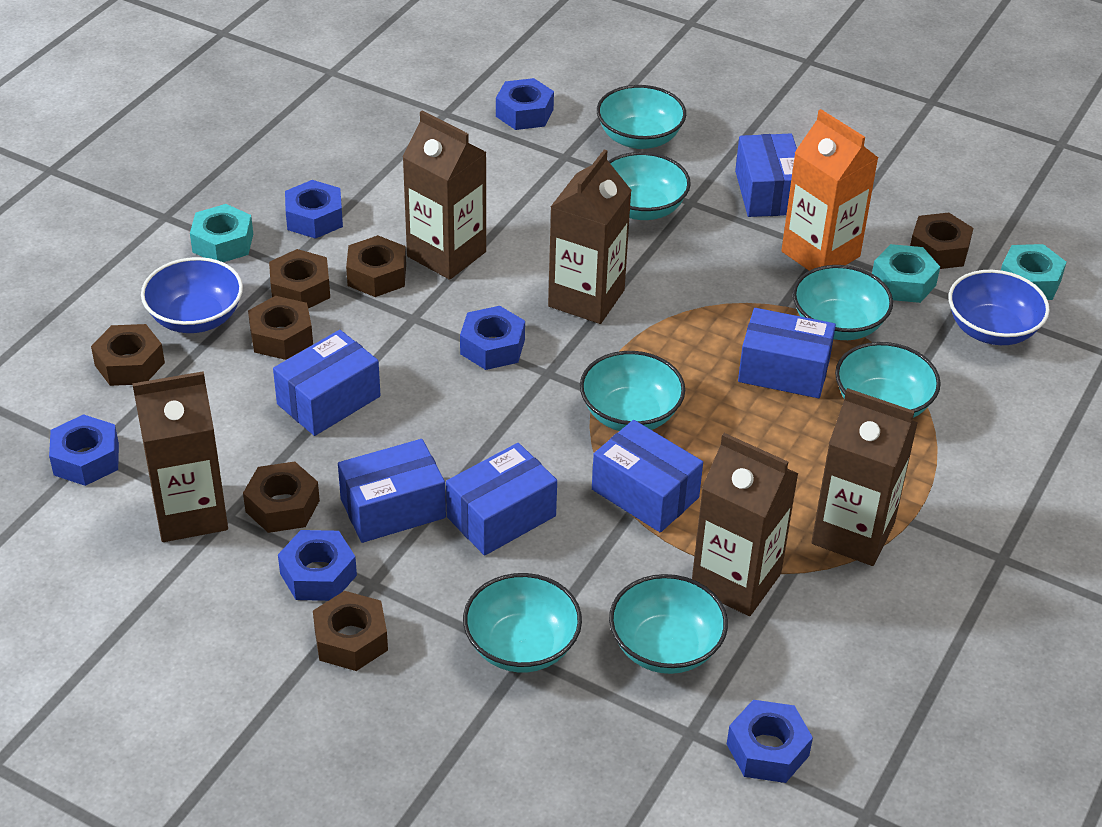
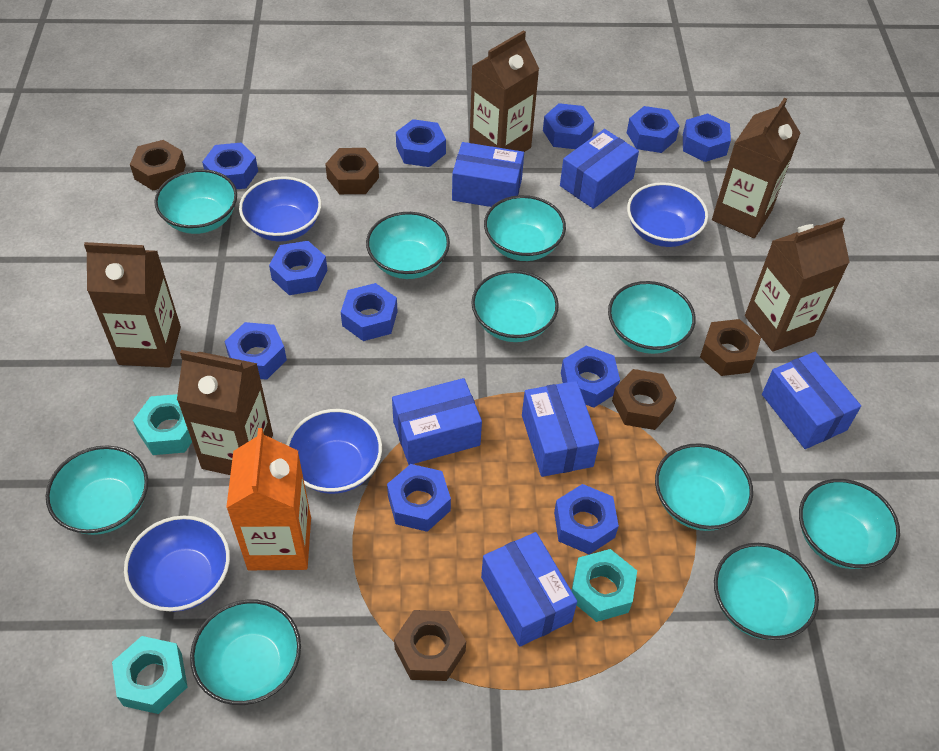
blue bowl: 2 -> 4
blue nut: 6 -> 11
brown nut: 7 -> 5
turquoise bowl: 7 -> 10

